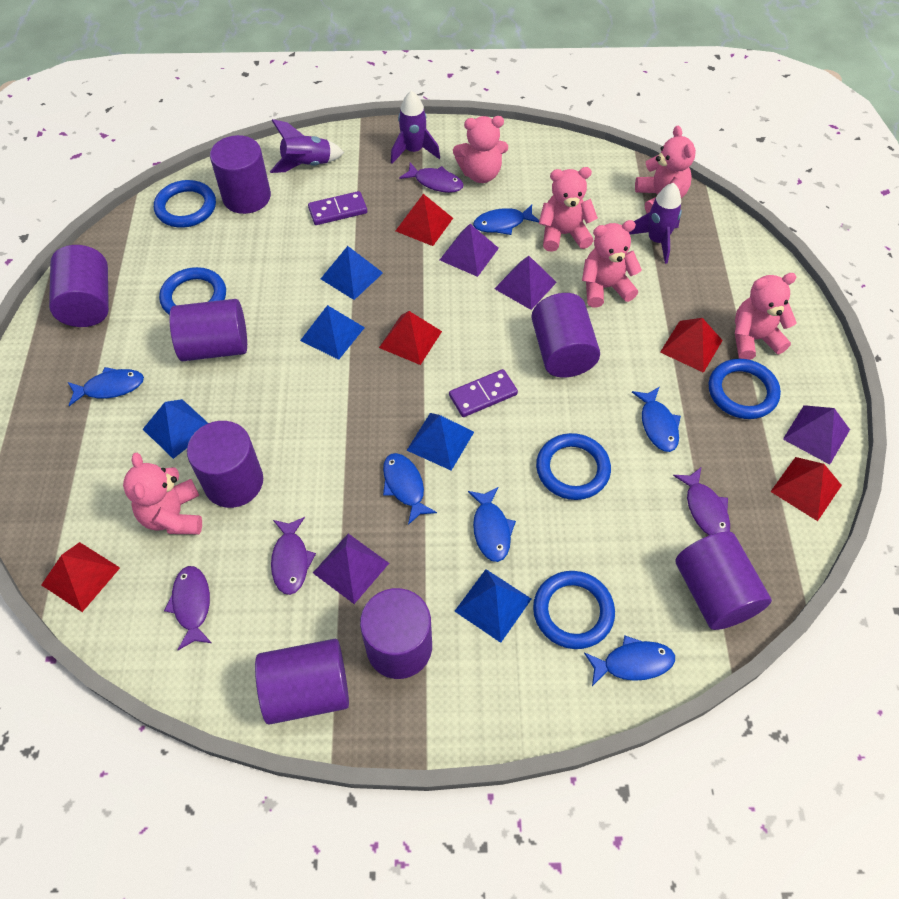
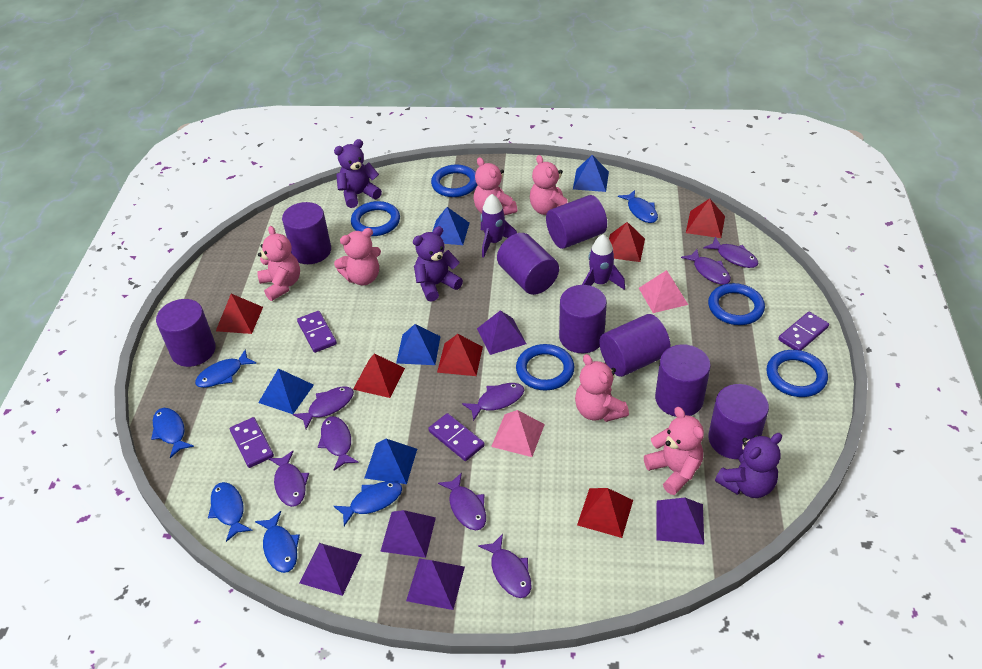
pink pyramid: 0 -> 2
purple domino: 2 -> 4
purple fish: 4 -> 8
purple pyramid: 4 -> 5
purple rocket: 3 -> 2
purple teddy bear: 0 -> 3
red pyramid: 5 -> 6

